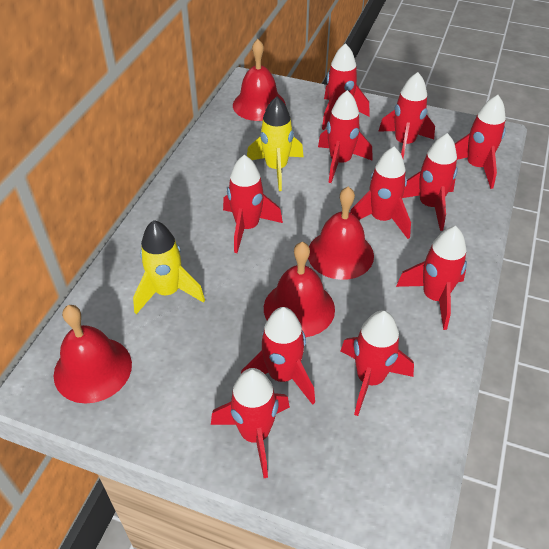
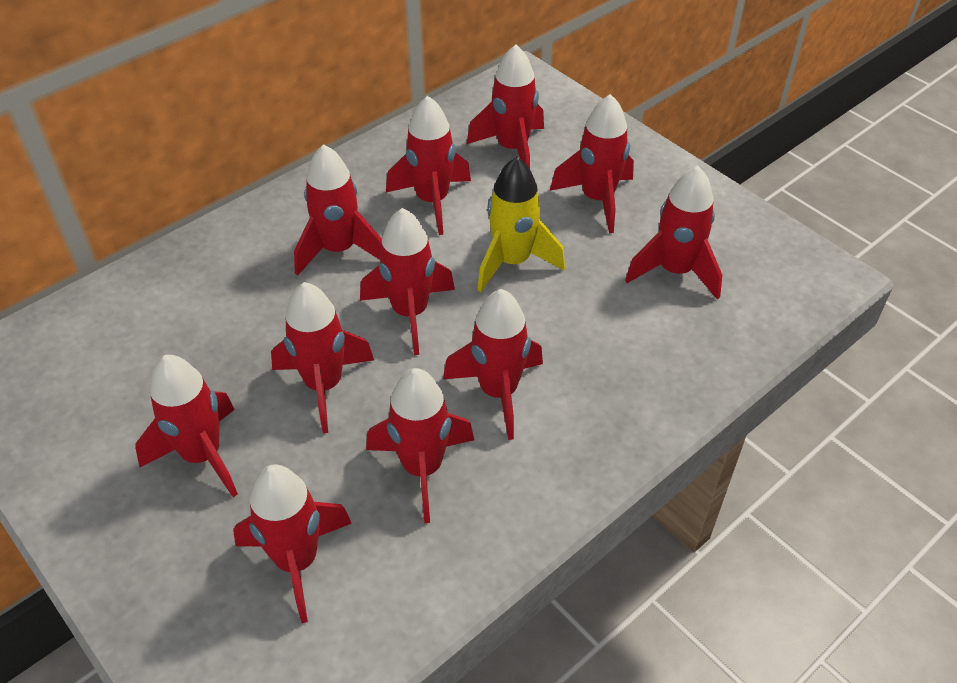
red bell: 4 -> 0
yellow rocket: 2 -> 1

